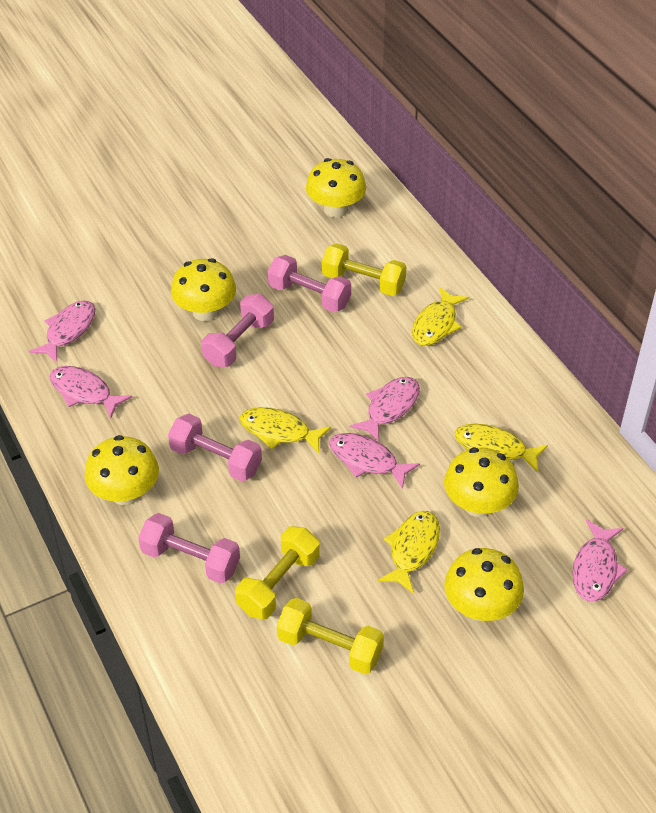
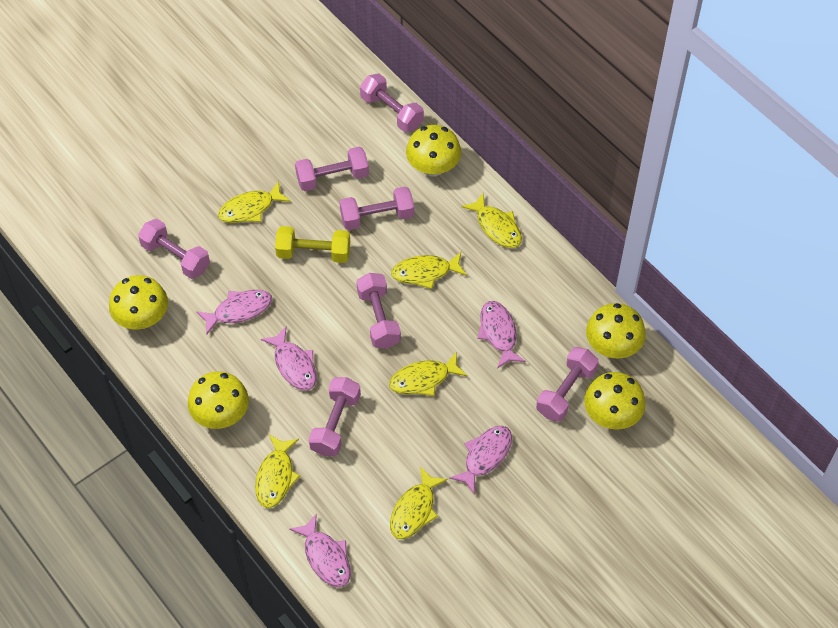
pink dumbbell: 4 -> 7
yellow dumbbell: 3 -> 1
yellow fish: 4 -> 6

